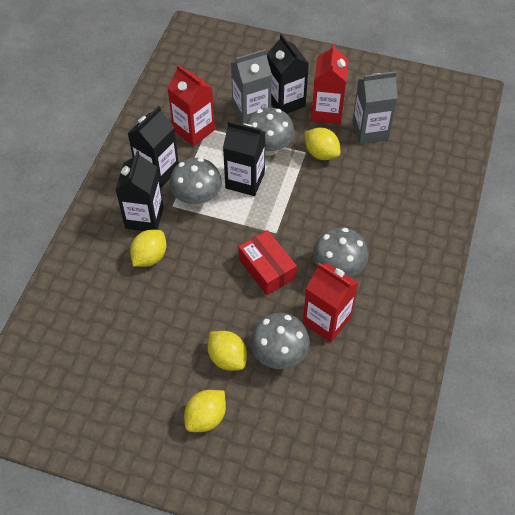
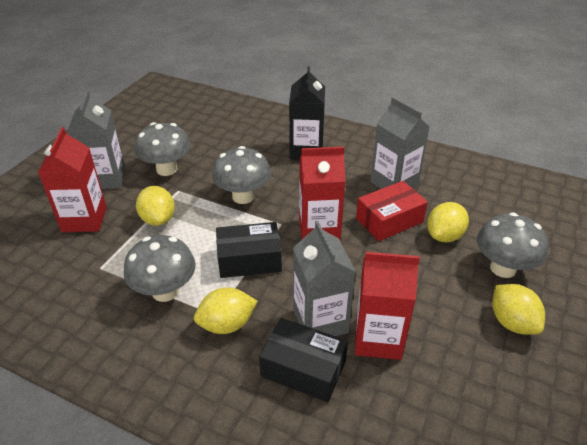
black box: 0 -> 2
black carton: 4 -> 1
grey carton: 2 -> 3

